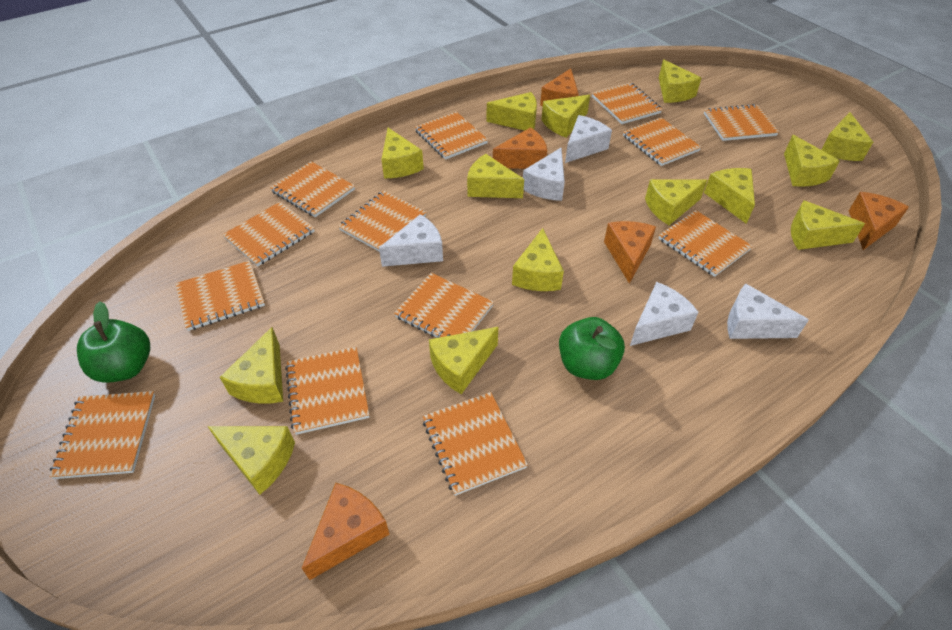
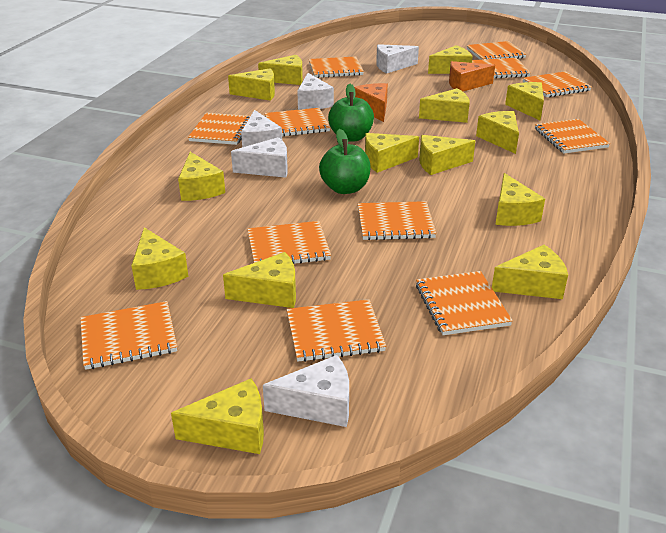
orange cheese: 5 -> 2
orange notebook: 13 -> 12

